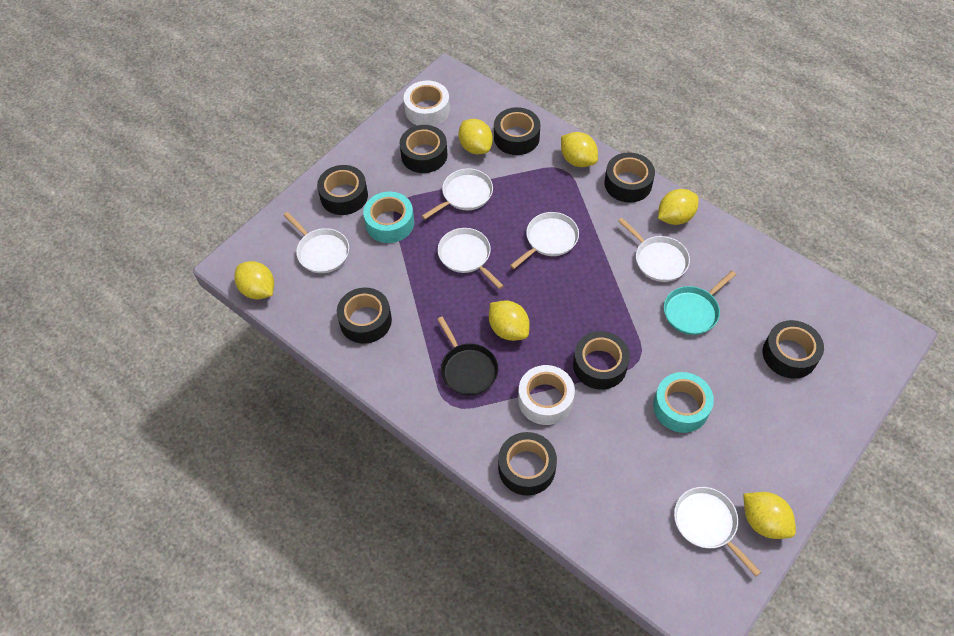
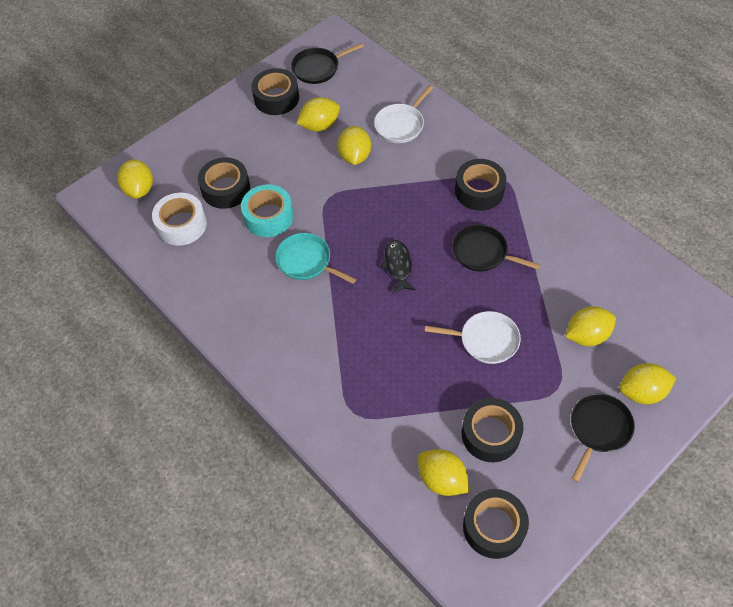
black fish: 0 -> 1
black pan: 1 -> 3
black tape: 8 -> 5
turquoise tape: 2 -> 1
white pan: 6 -> 2
white tape: 2 -> 1

